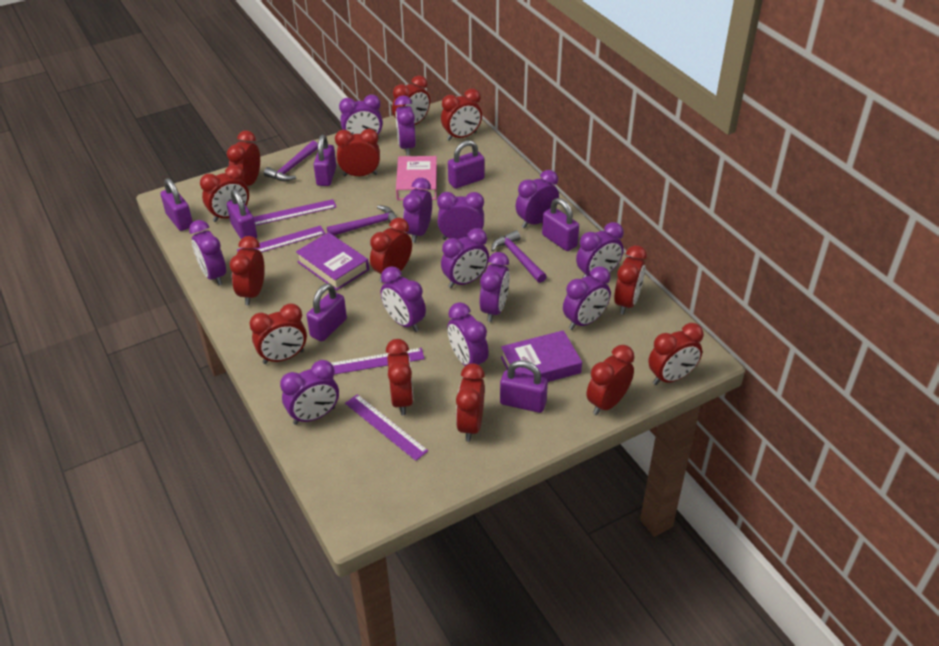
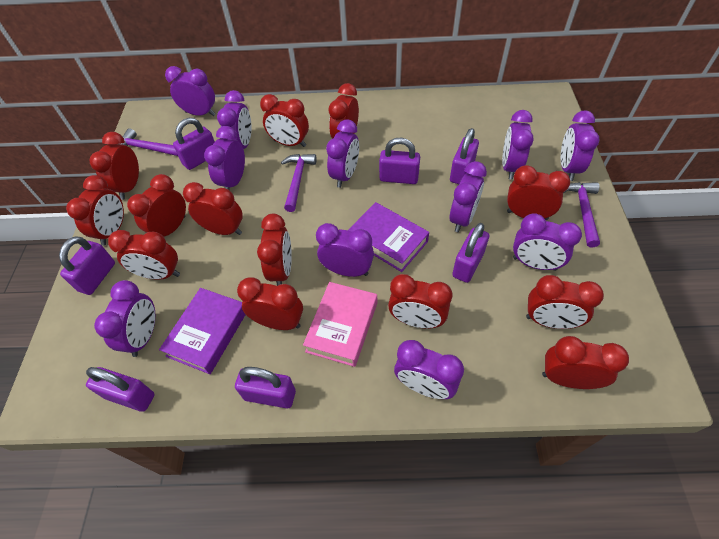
purple clock: 13 -> 11
purple ruler: 4 -> 0

